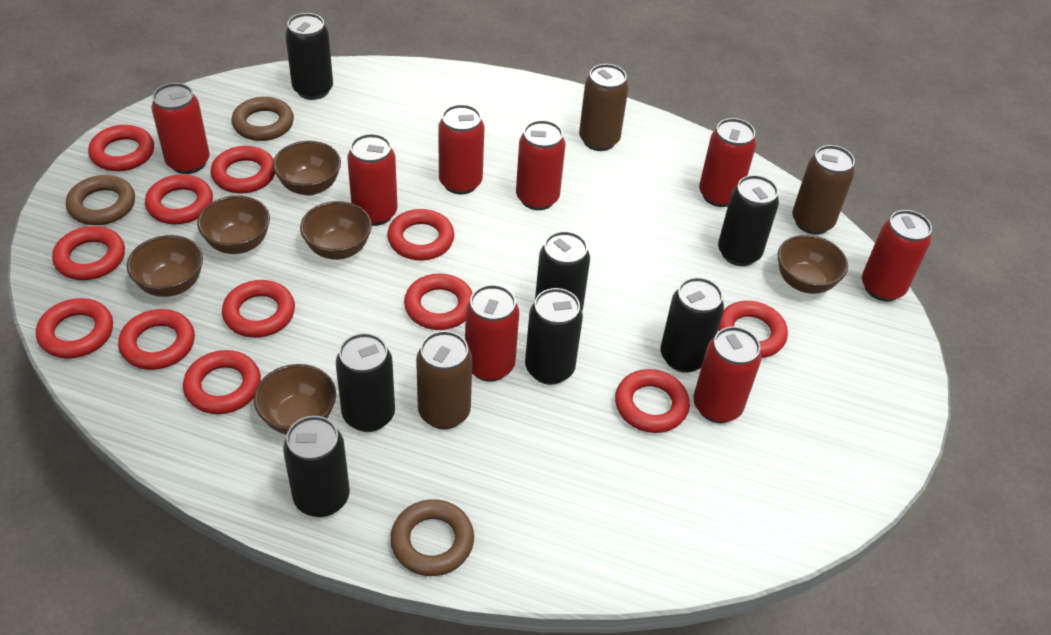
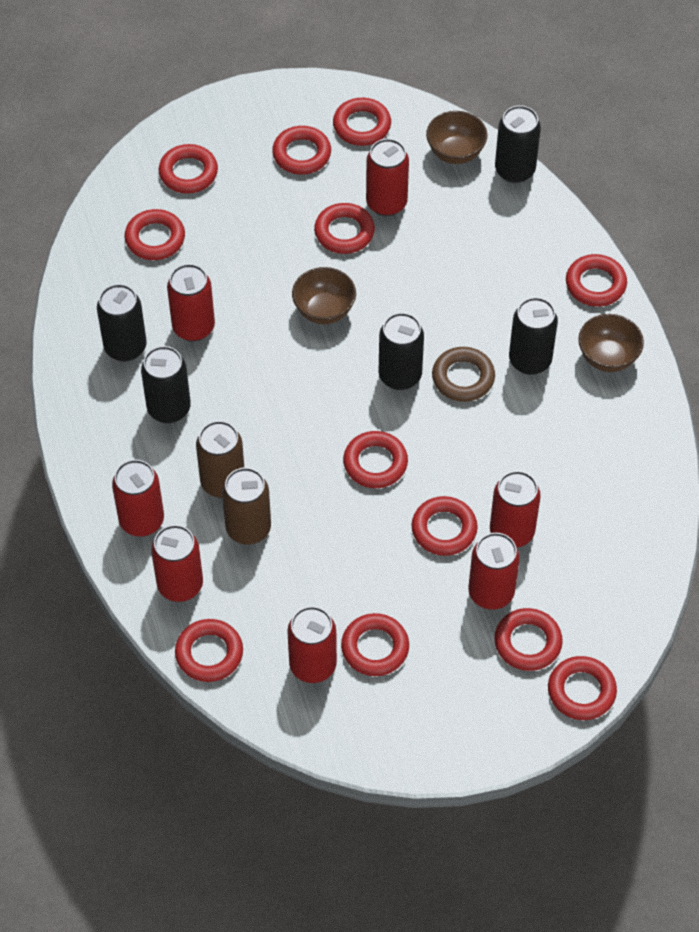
black can: 7 -> 5
brown bowl: 6 -> 3
brown can: 3 -> 2
brown ring: 3 -> 1
red can: 8 -> 7

